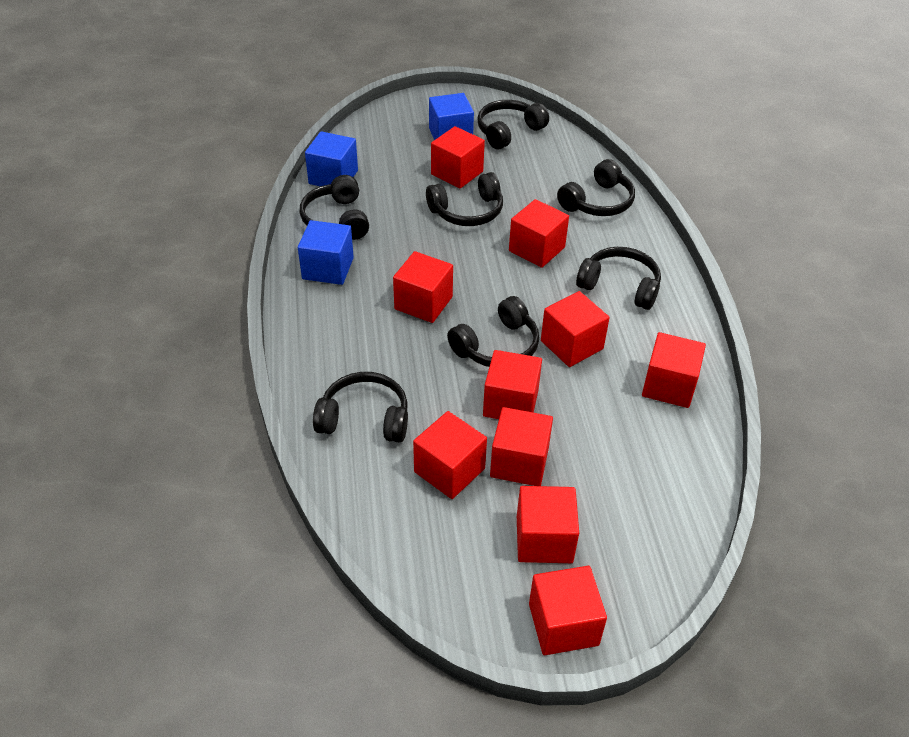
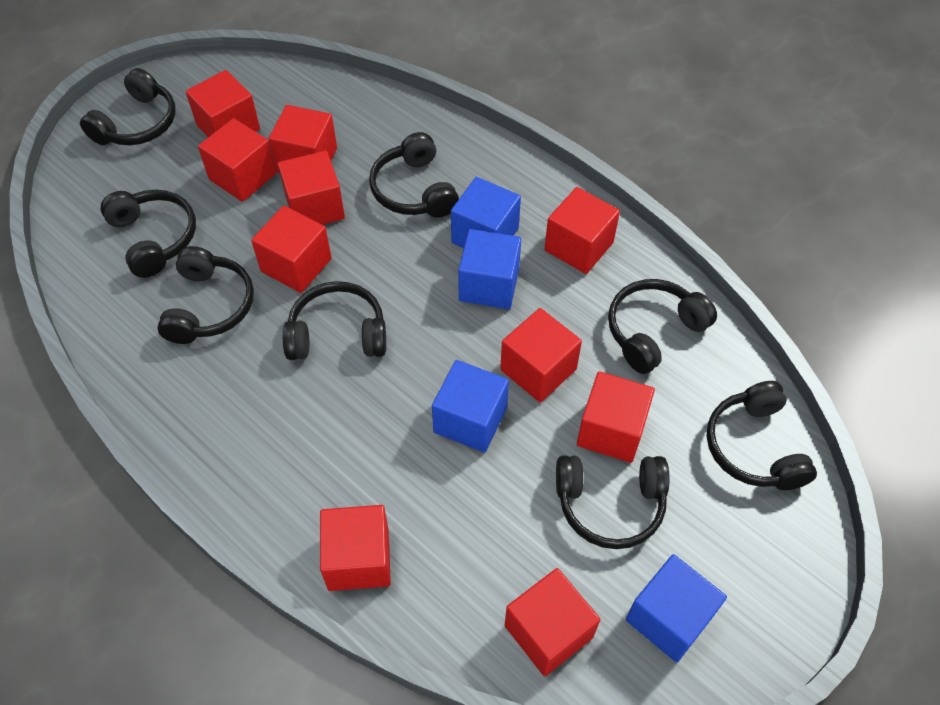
black headphones: 7 -> 8
blue cube: 3 -> 4

